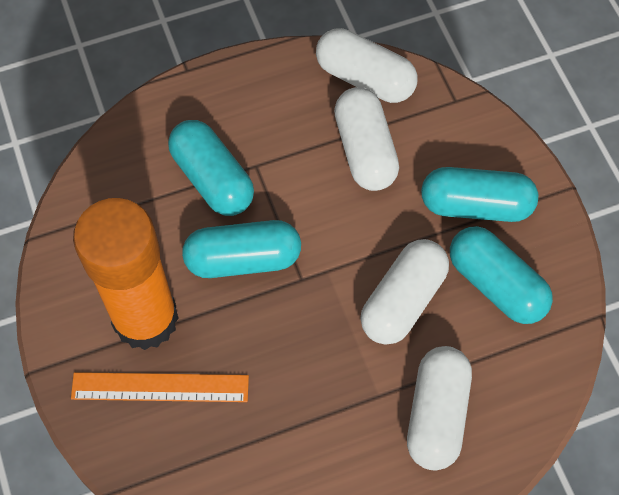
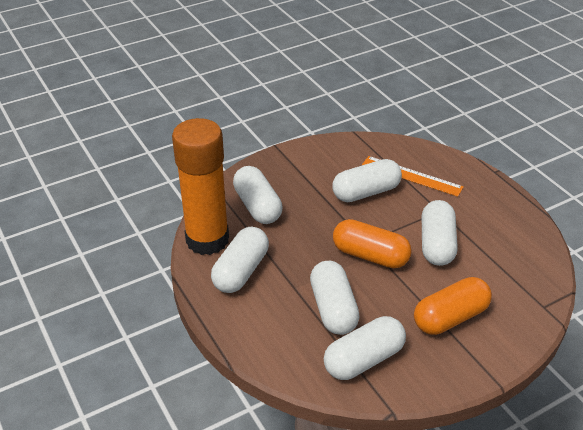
orange capsule: 0 -> 2
turquoise capsule: 4 -> 0
white capsule: 4 -> 6

